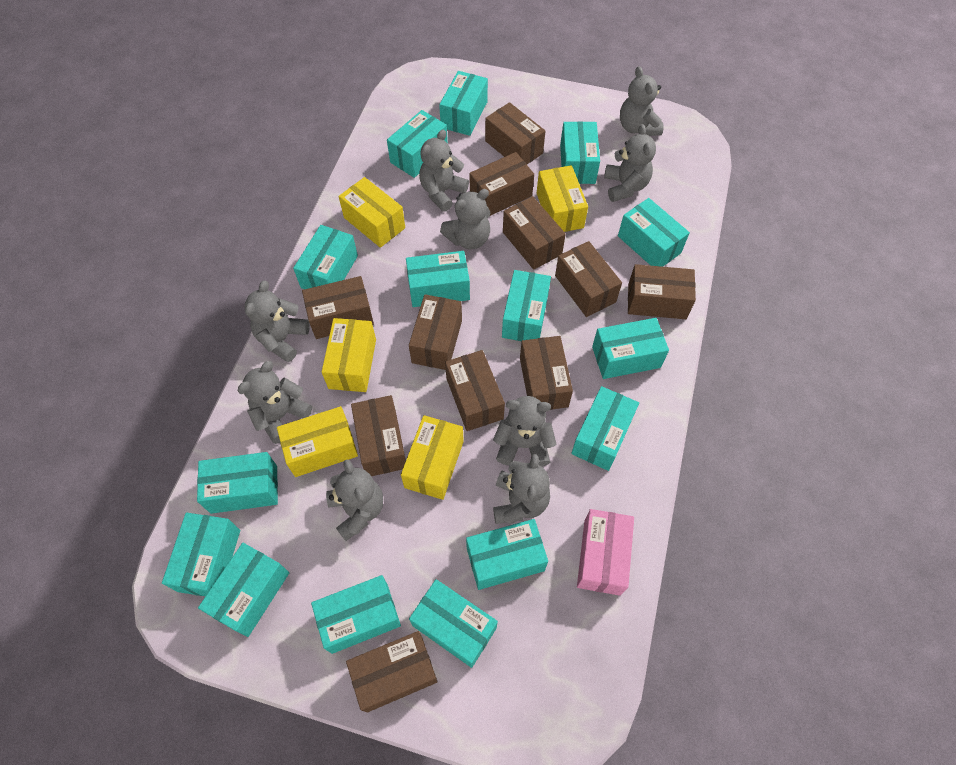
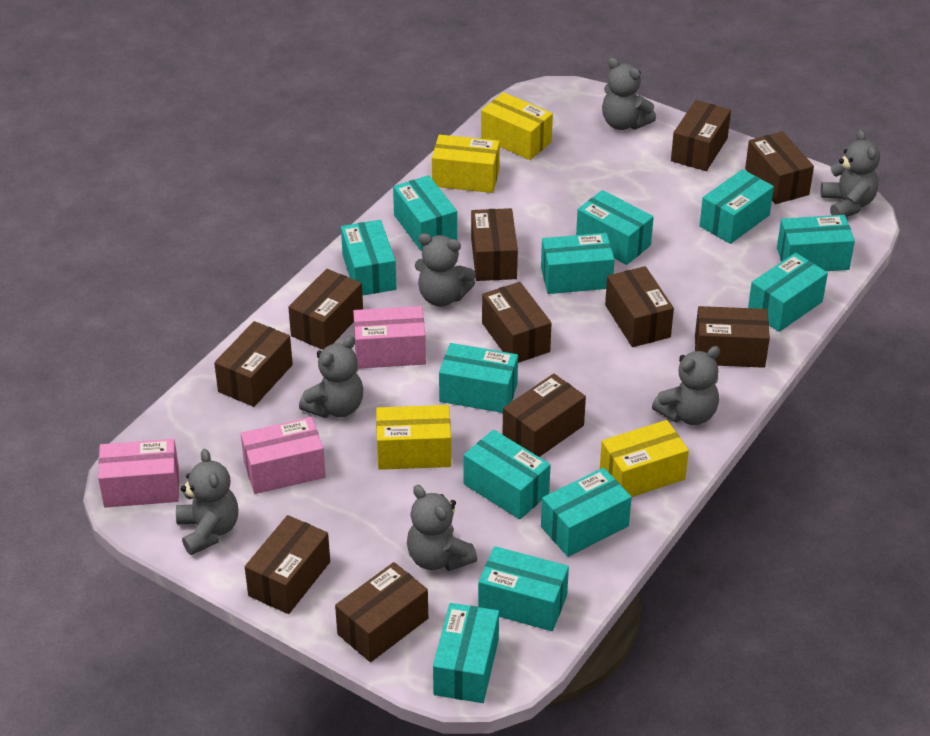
grey teddy bear: 9 -> 7
pink box: 1 -> 3
turquoise box: 15 -> 12
yellow box: 5 -> 4

